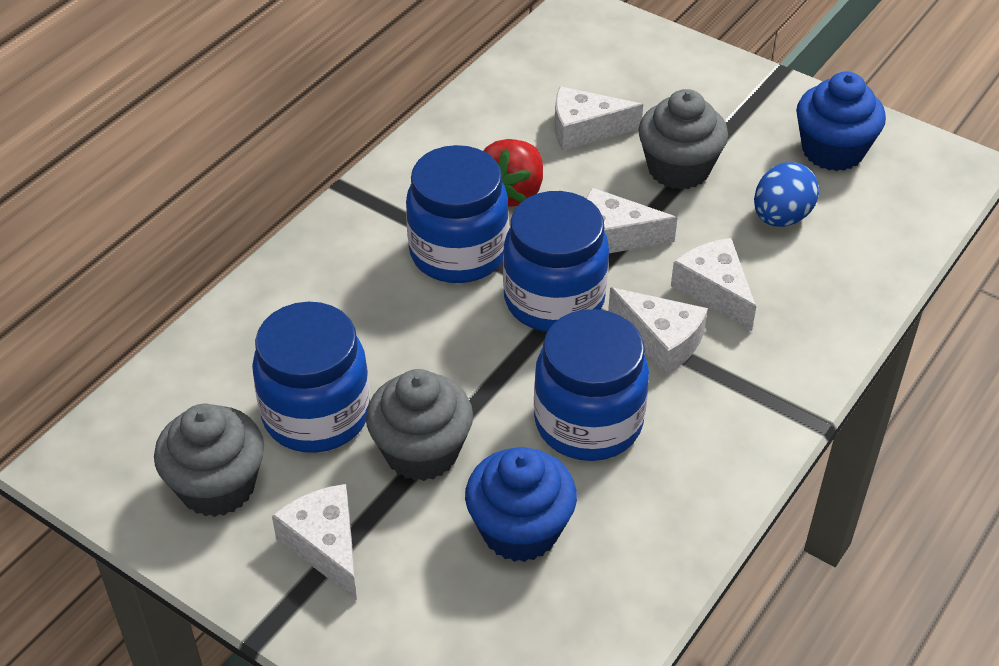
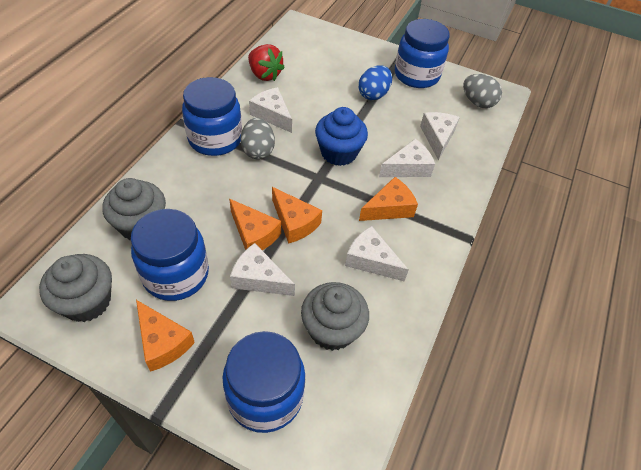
blue cupcake: 2 -> 1
grey egg: 0 -> 2
orange cheese: 0 -> 4

